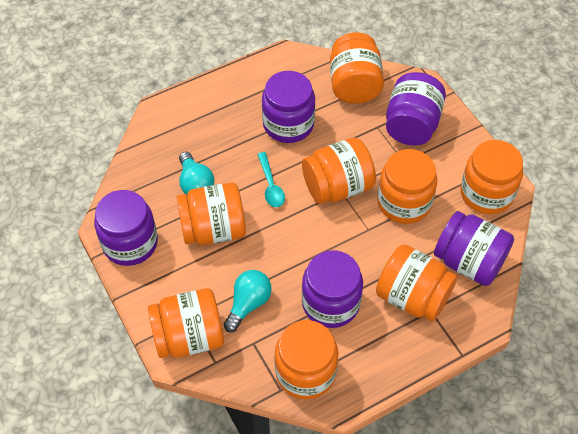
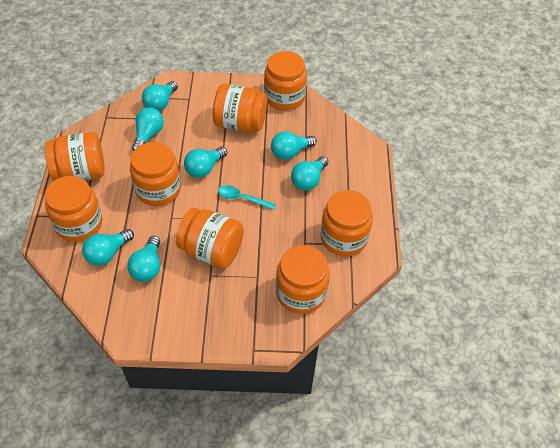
purple jar: 5 -> 0
turquoise light bulb: 2 -> 7

